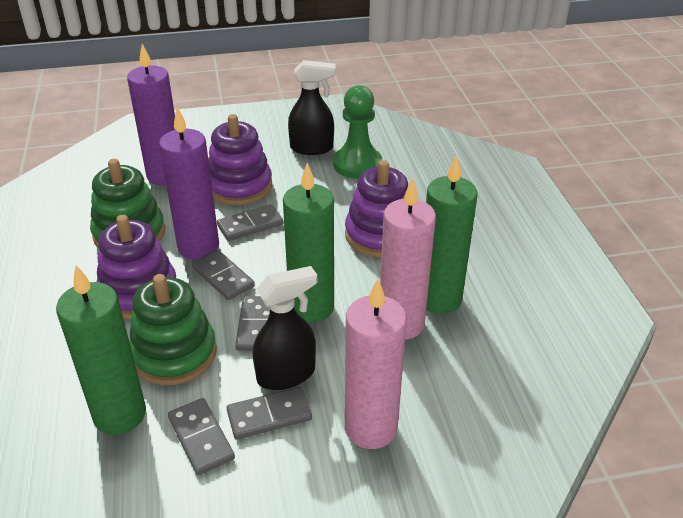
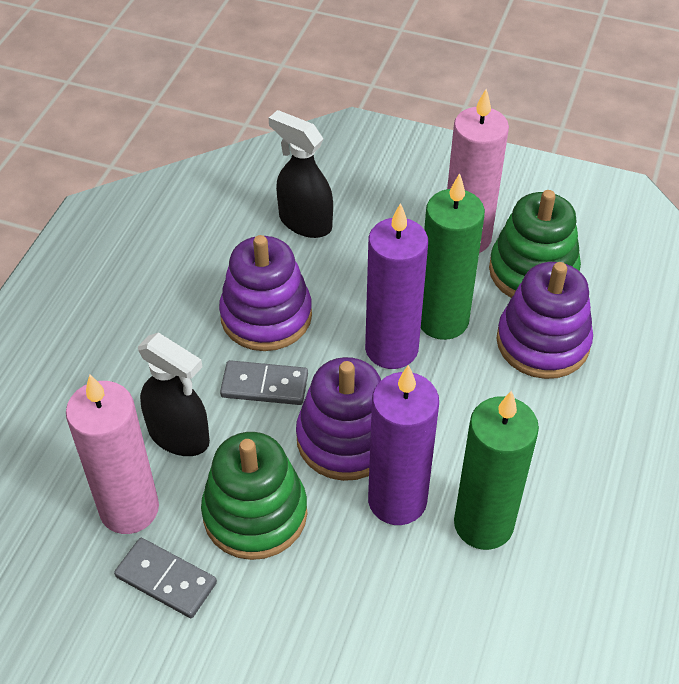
green candle: 3 -> 2
green pawn: 1 -> 0
grey domino: 5 -> 2

